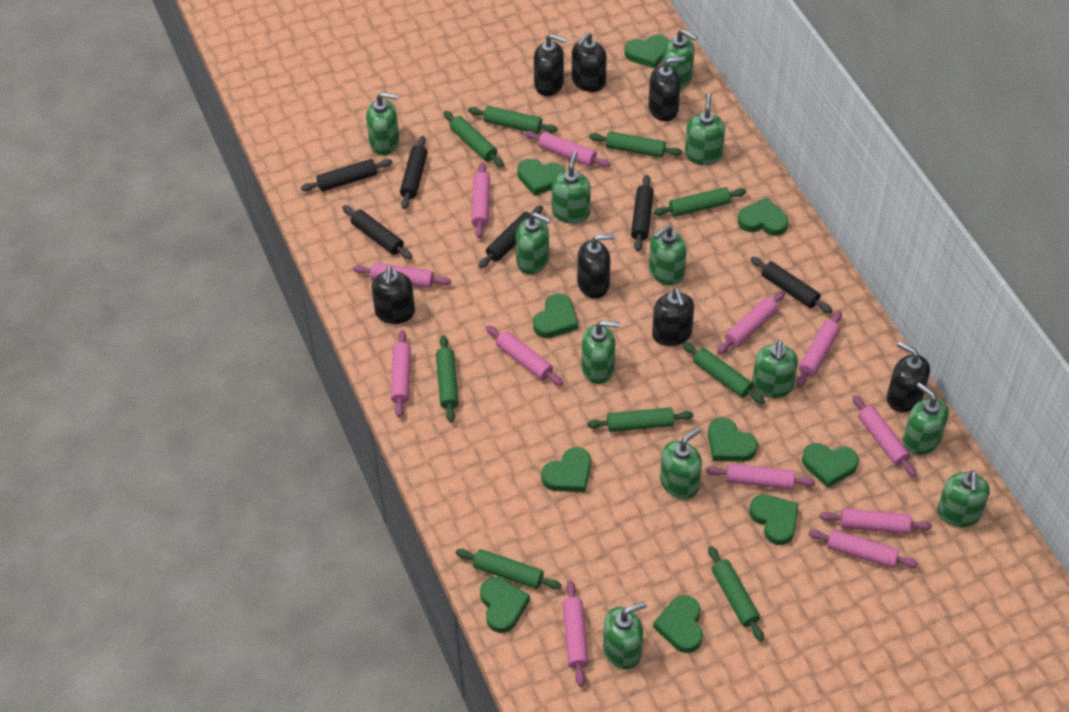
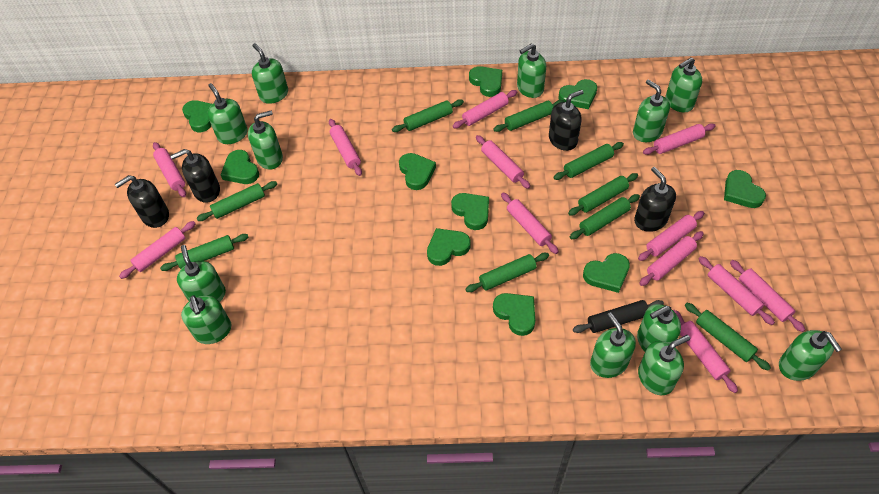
black rolling pin: 6 -> 1
black soap dispenser: 7 -> 4

